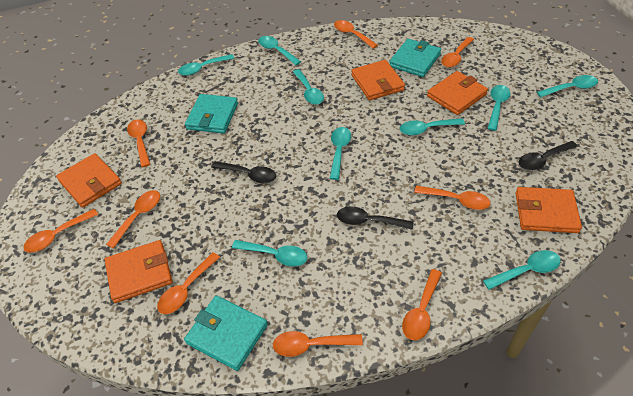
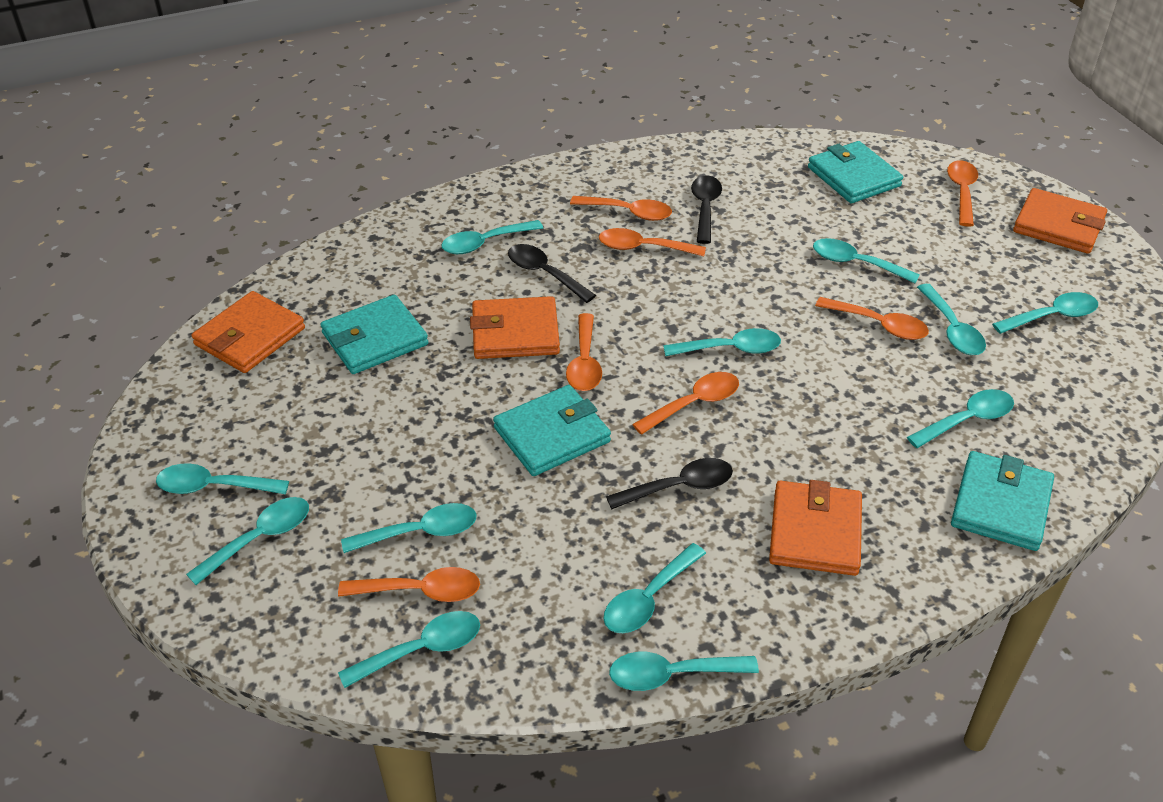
orange spoon: 9 -> 7
orange wallet: 5 -> 4
turquoise spoon: 9 -> 12
turquoise wallet: 3 -> 4

